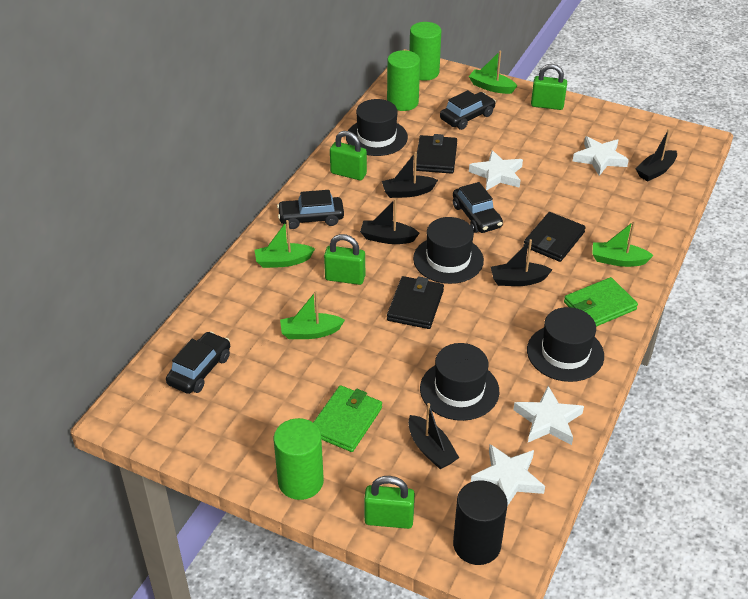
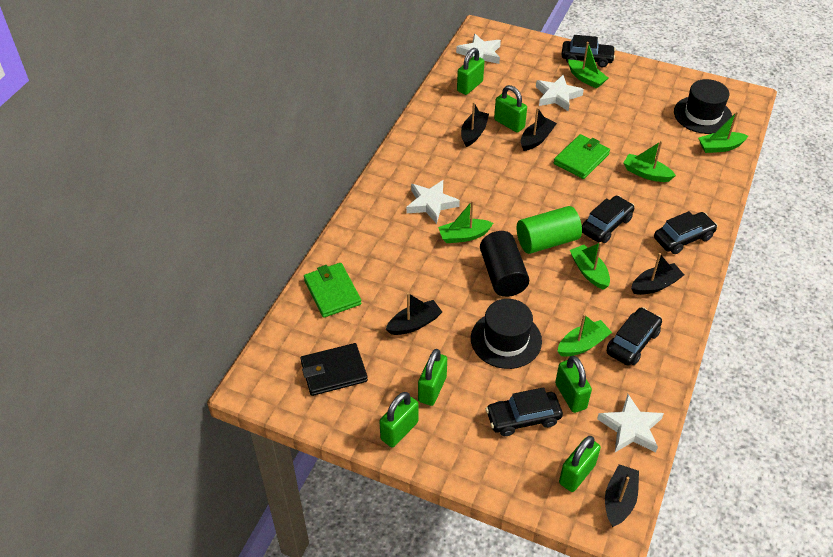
black car: 4 -> 5
black hat: 4 -> 2
black wallet: 3 -> 1
green boat: 4 -> 6
green cylinder: 3 -> 1
green padlock: 4 -> 6

